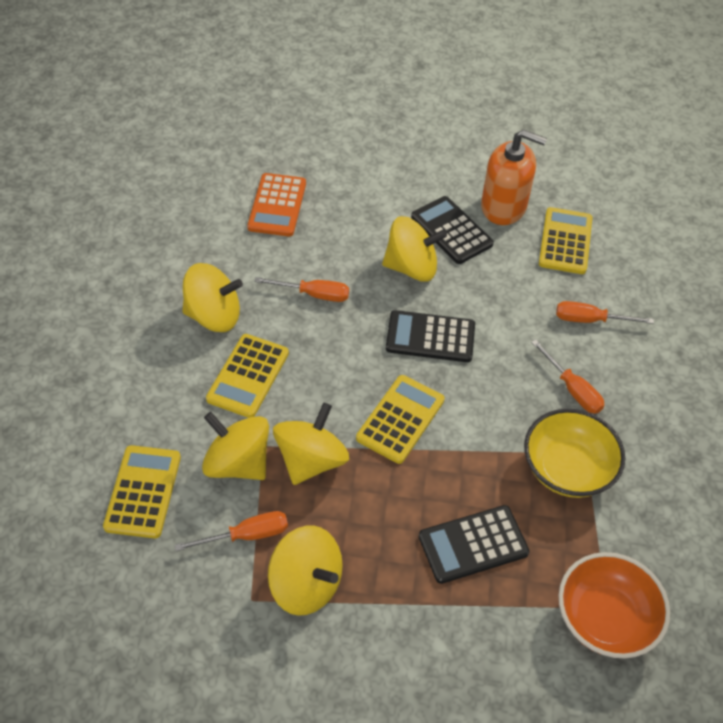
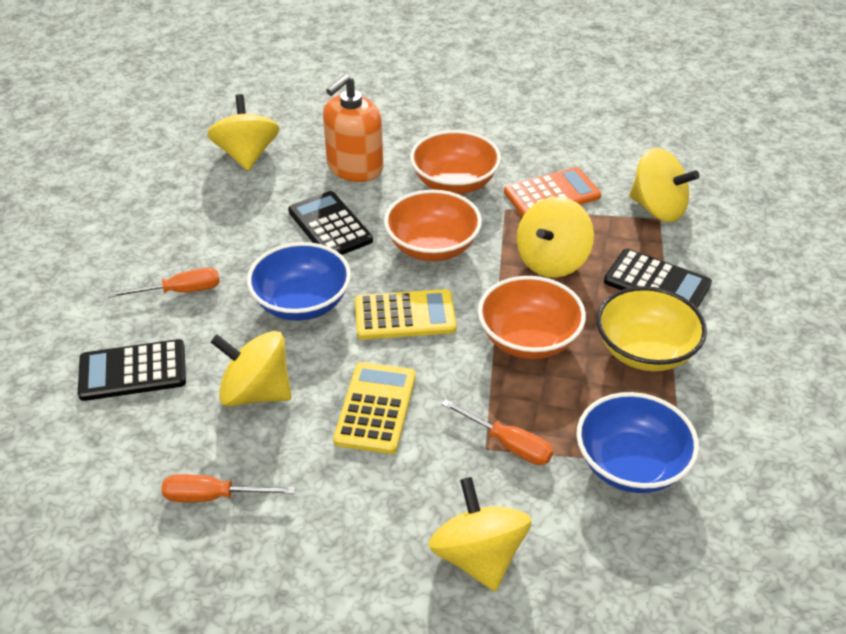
blue bowl: 0 -> 2
orange bowl: 1 -> 3
orange screwdriver: 4 -> 3
yellow calculator: 4 -> 2

